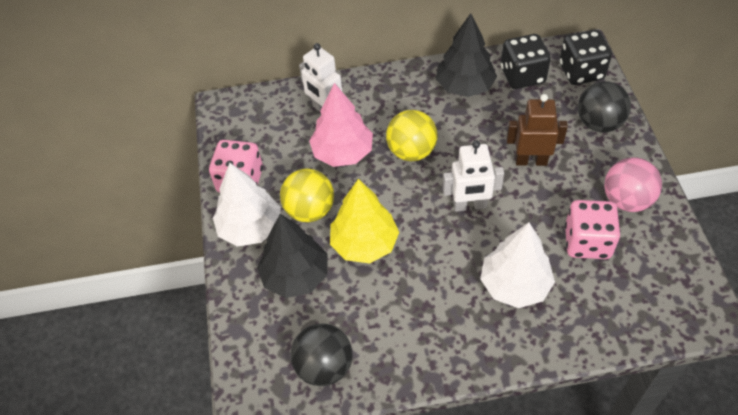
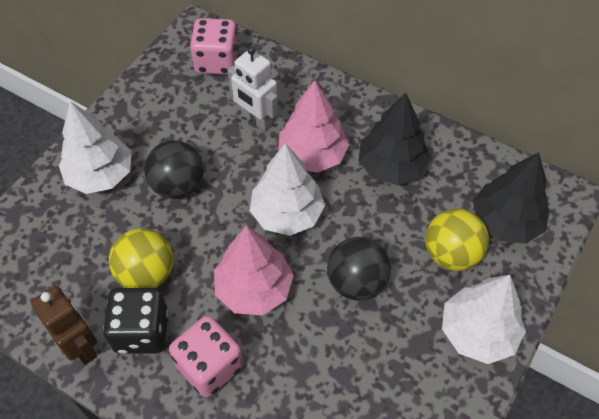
black dice: 2 -> 1
pink ball: 1 -> 0
pink tree: 1 -> 2
white robot: 2 -> 1
white tree: 2 -> 3
yellow tree: 1 -> 0

